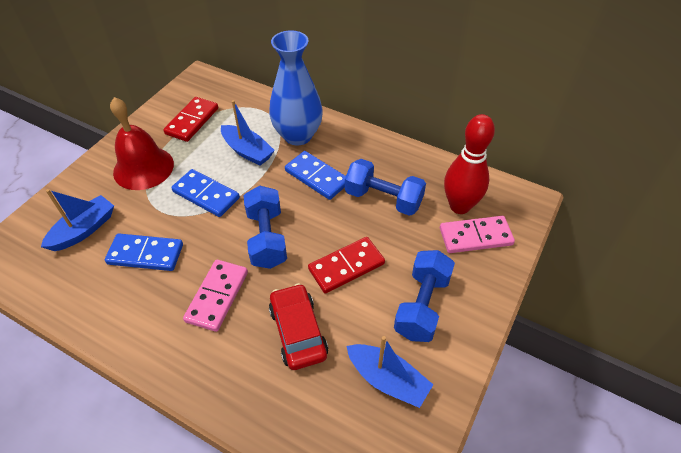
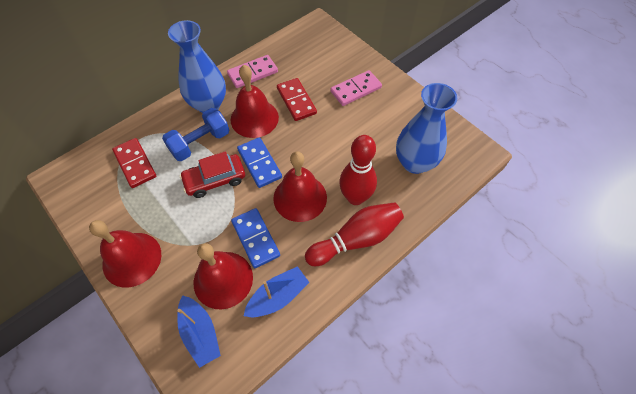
blue boat: 3 -> 2
blue domino: 3 -> 2
blue dumbbell: 3 -> 1
blue vase: 1 -> 2
red bell: 1 -> 4
red bowling pin: 1 -> 2

